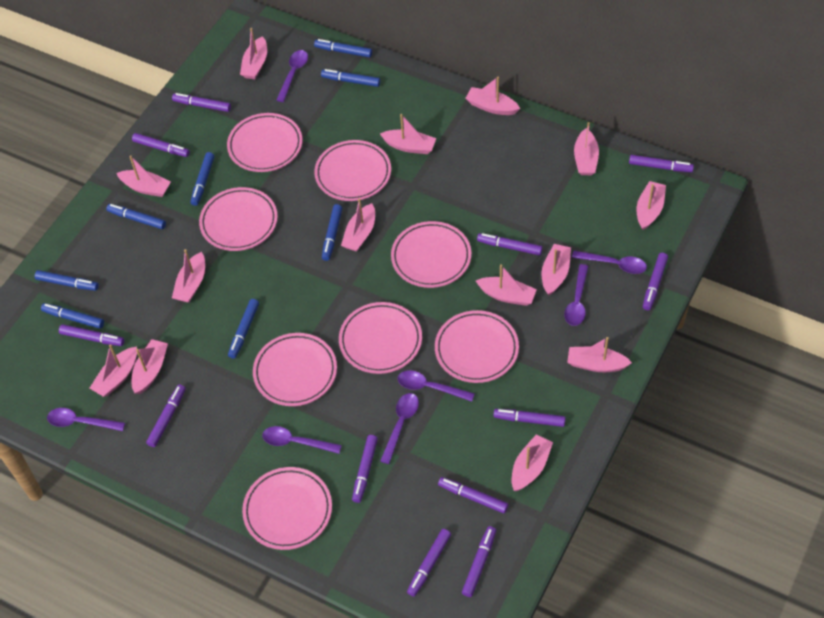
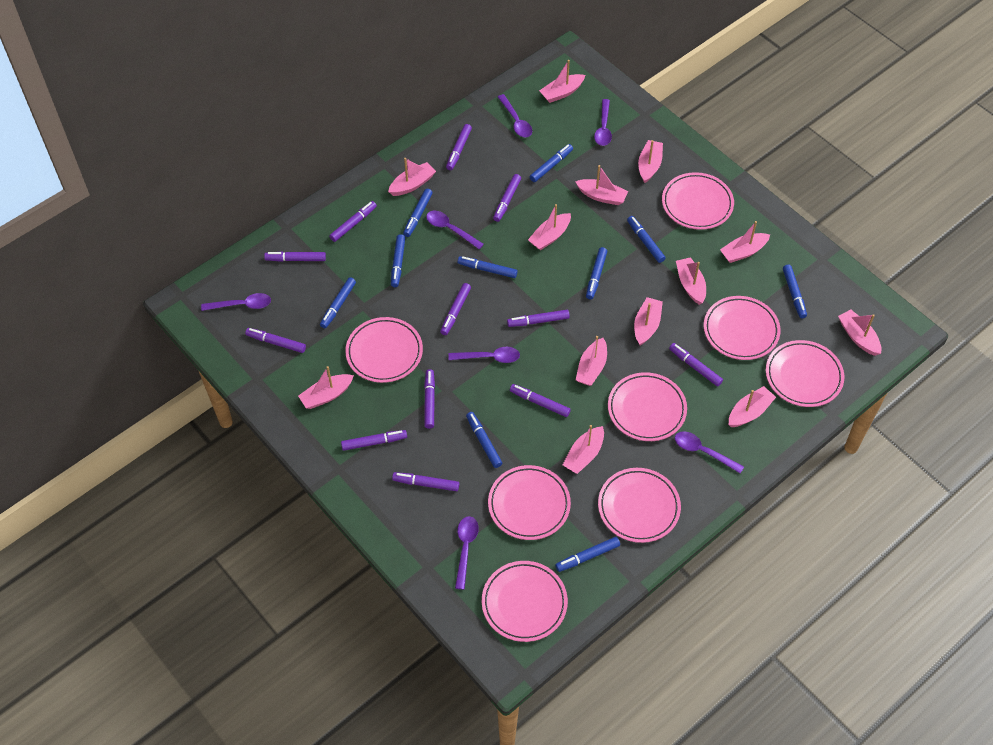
blue marker: 8 -> 10
pink boat: 14 -> 13

